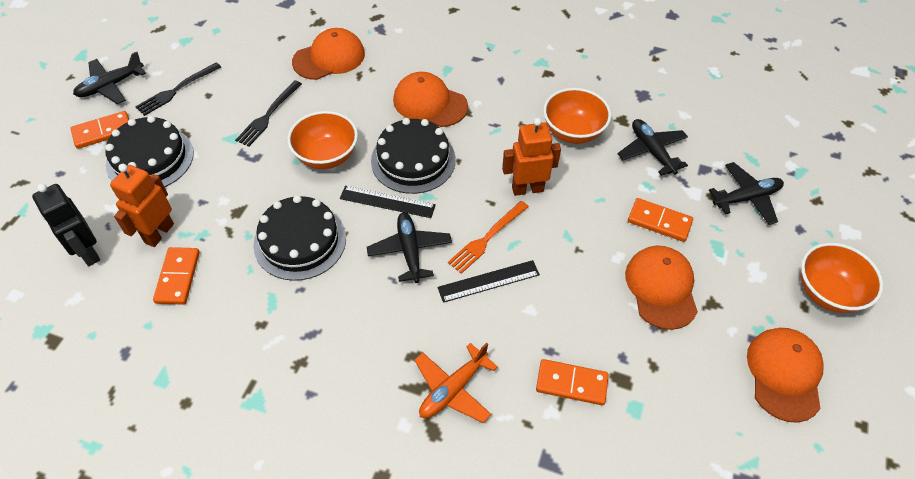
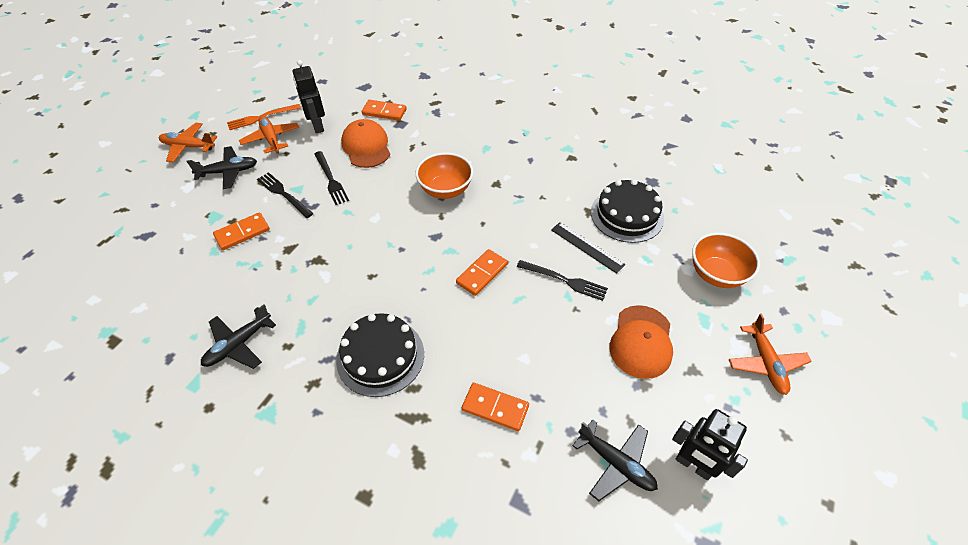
black cake: 3 -> 2
black fork: 2 -> 3
black plane: 4 -> 3
black robot: 1 -> 2
black ruler: 2 -> 1
orange bowl: 3 -> 2
orange cap: 4 -> 2
orange plane: 1 -> 3
orange robot: 2 -> 0

